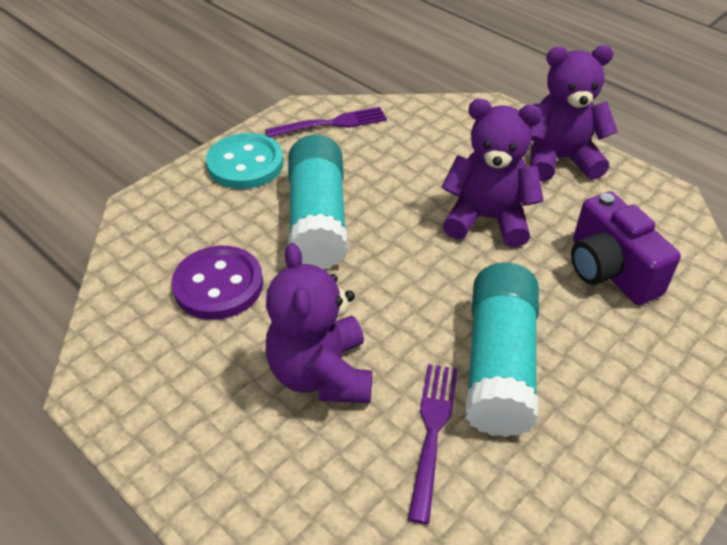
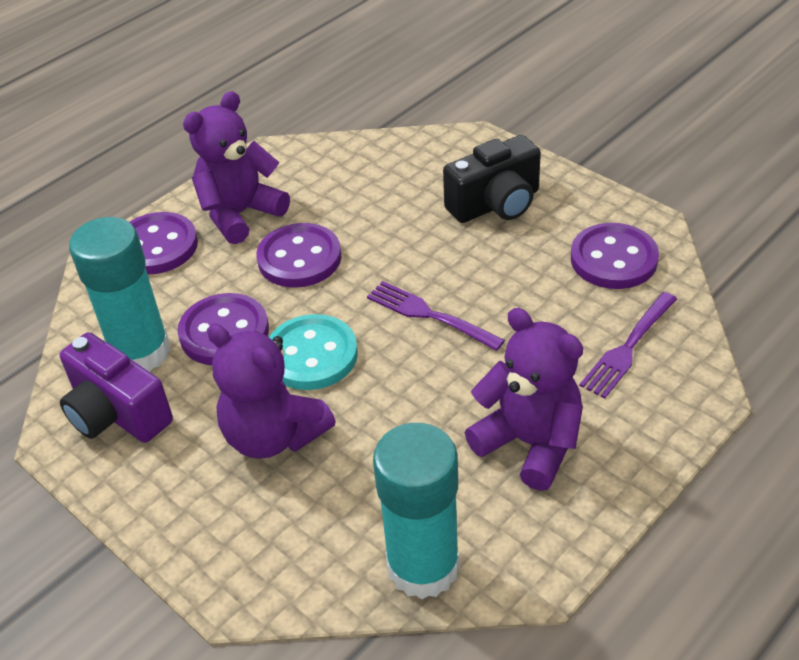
black camera: 0 -> 1
purple button: 1 -> 4

